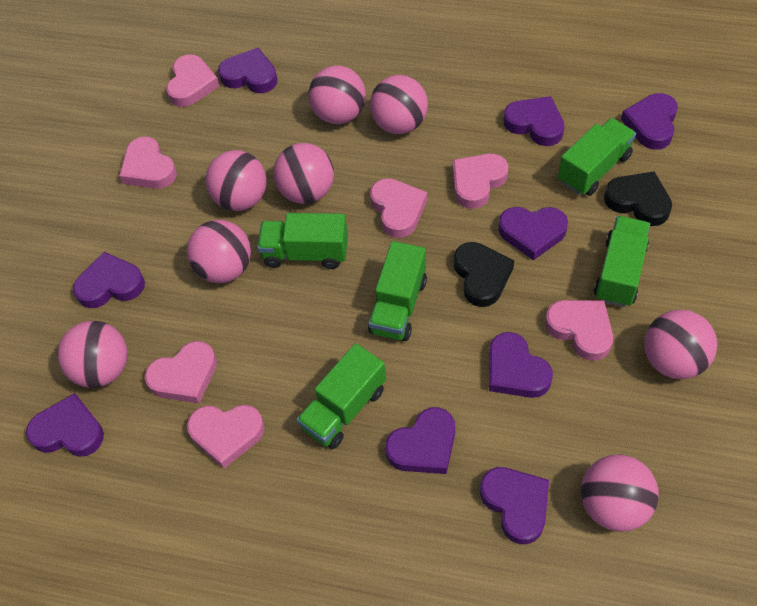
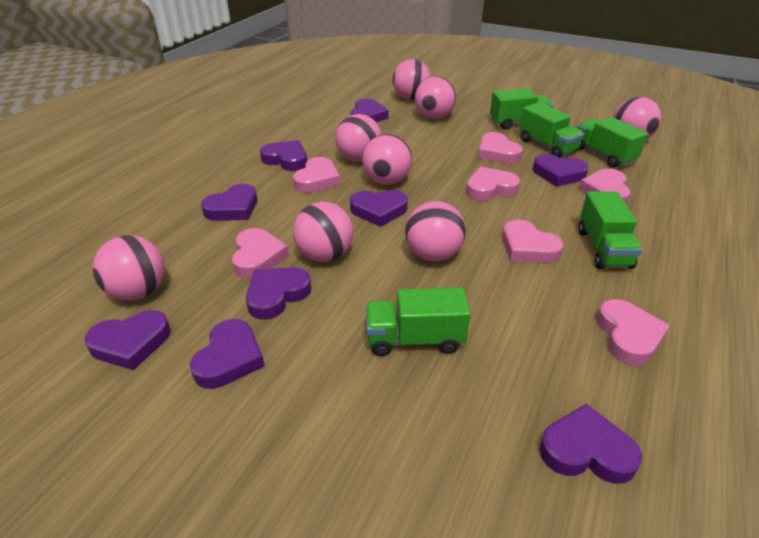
black heart: 2 -> 0

